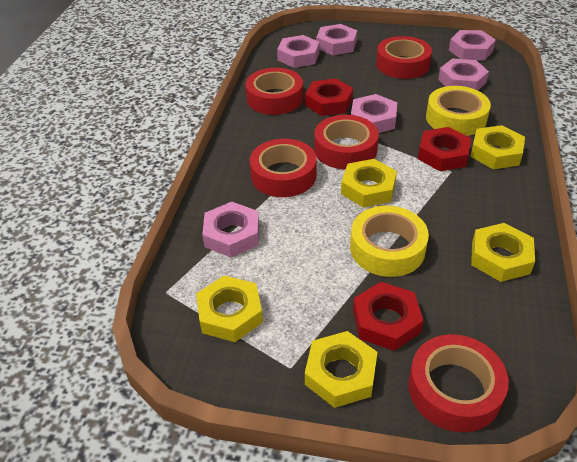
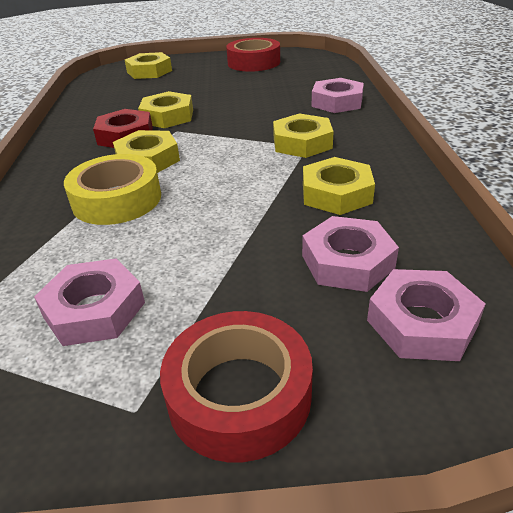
pink nut: 6 -> 4
red nut: 3 -> 1
red tape: 5 -> 2
yellow tape: 2 -> 1

